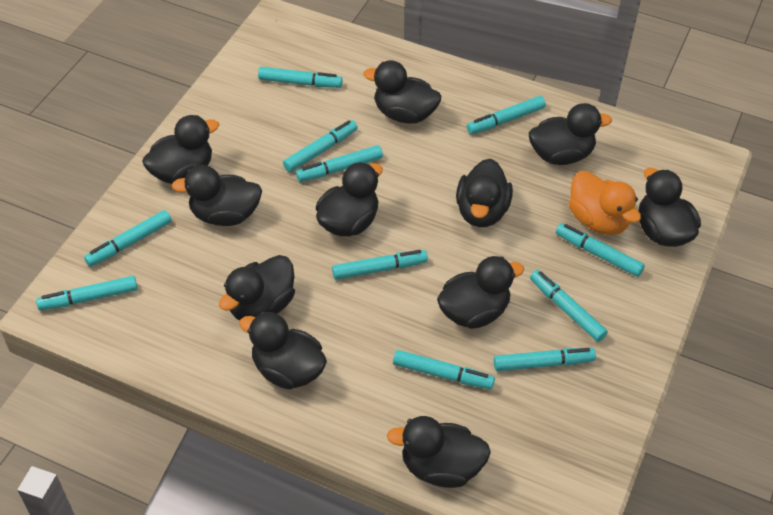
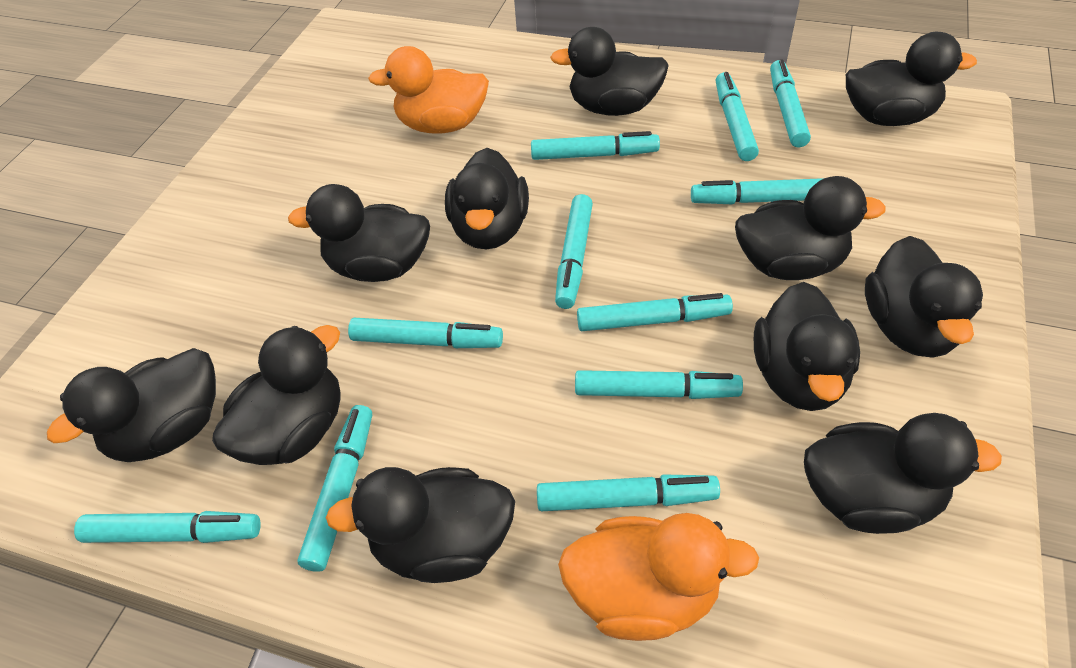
orange duck: 1 -> 2

